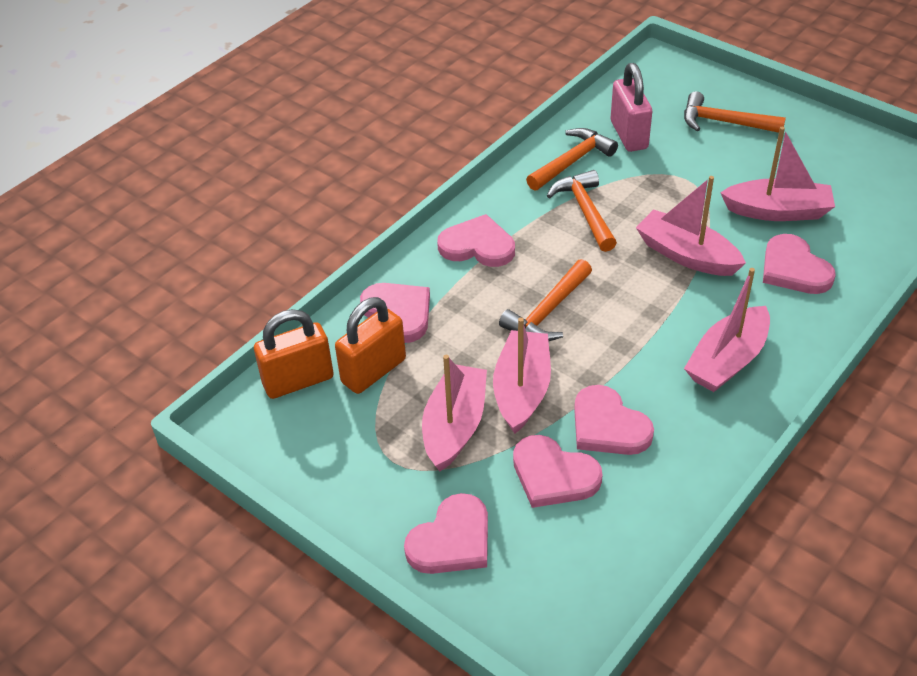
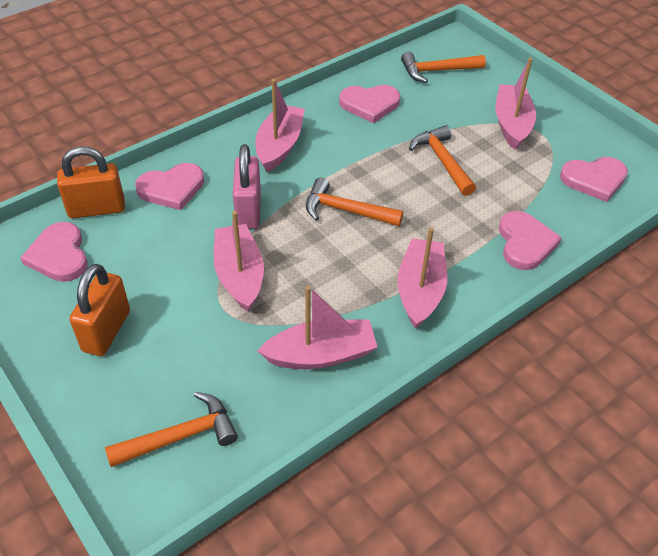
pink heart: 6 -> 5

